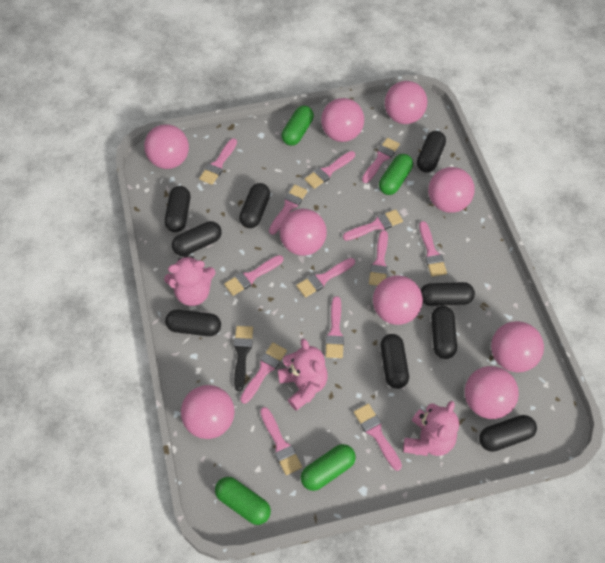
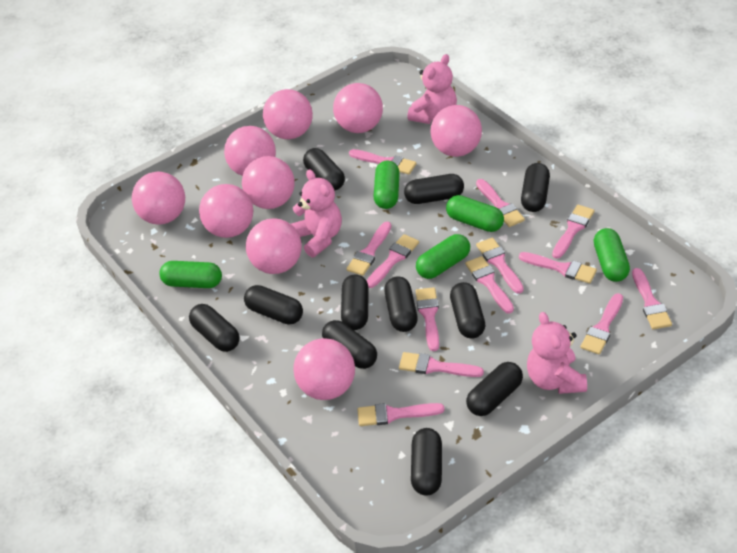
black brush: 1 -> 0
black capsule: 9 -> 11
green capsule: 4 -> 5

